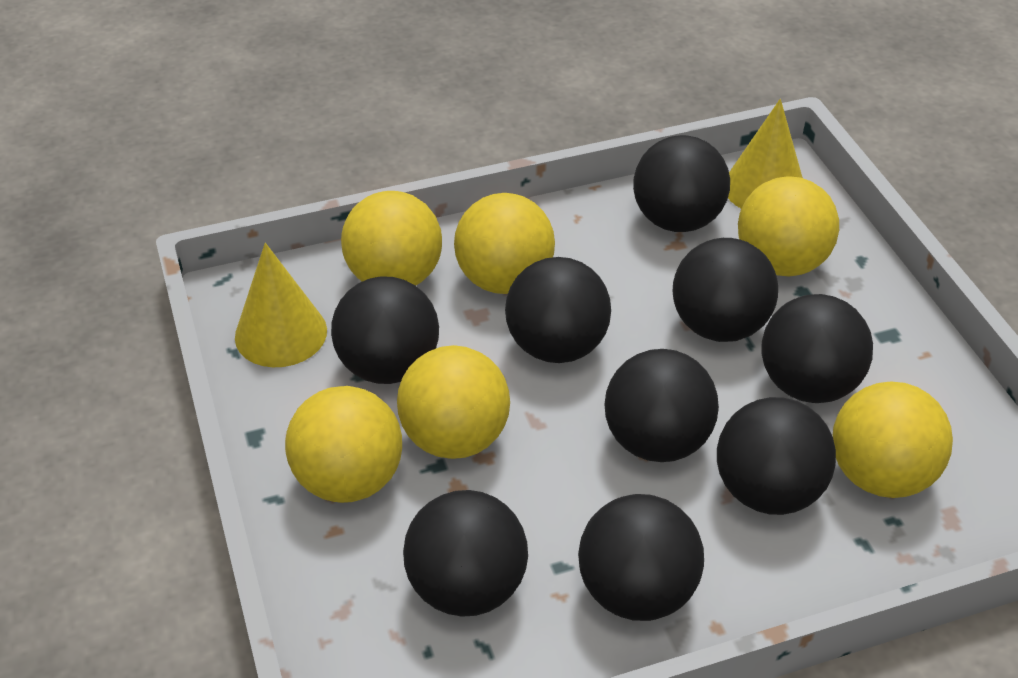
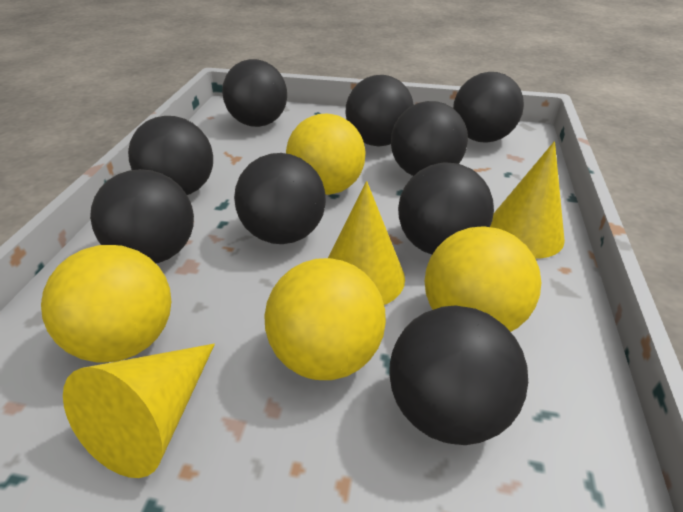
yellow ball: 6 -> 4
yellow cone: 2 -> 3

